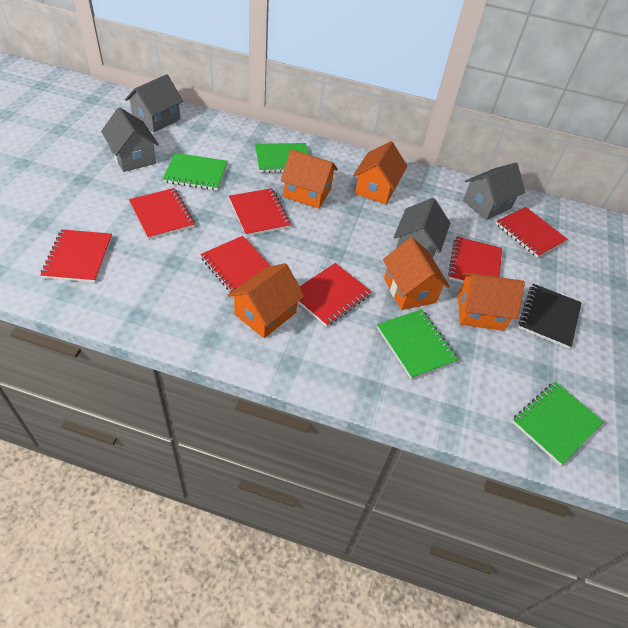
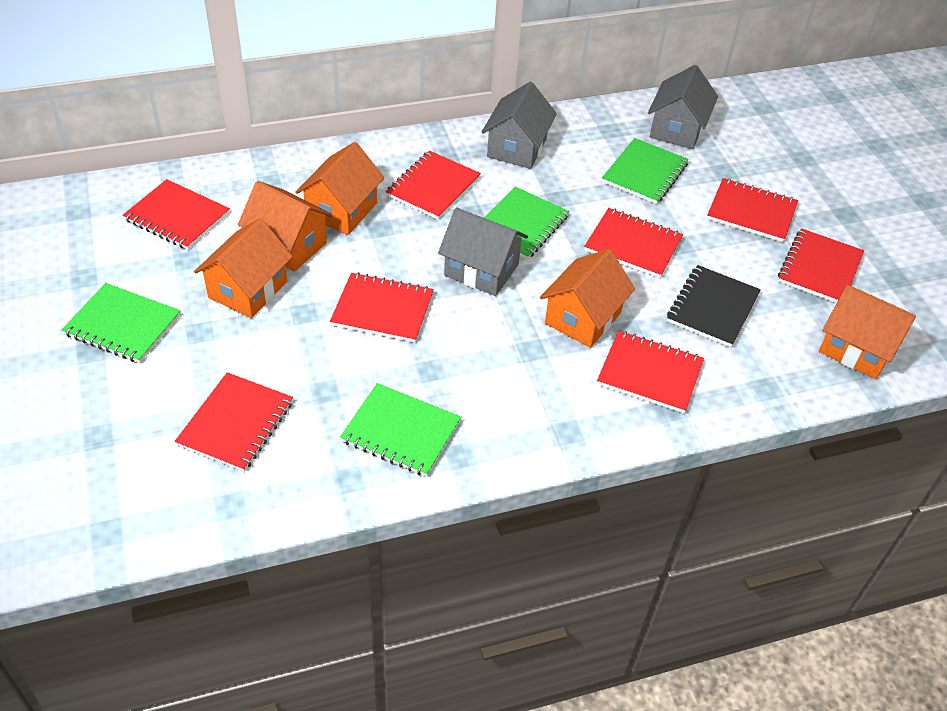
grey house: 4 -> 3
red notebook: 7 -> 8

